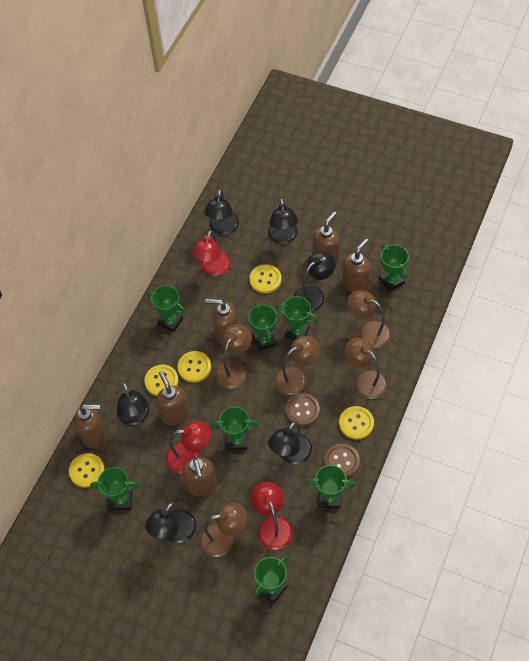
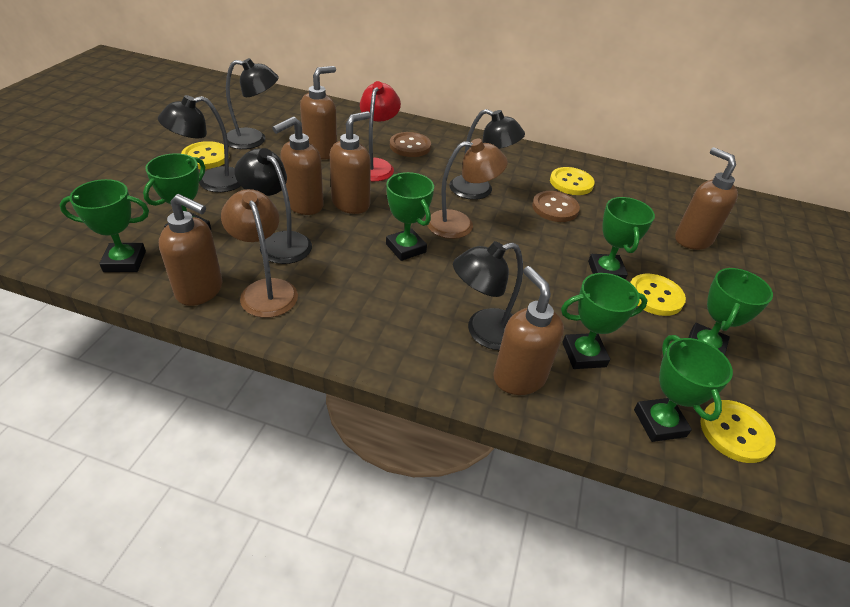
black lamp: 6 -> 5
brown lamp: 5 -> 2
green trophy: 8 -> 7
red lamp: 3 -> 1
yellow button: 5 -> 4

